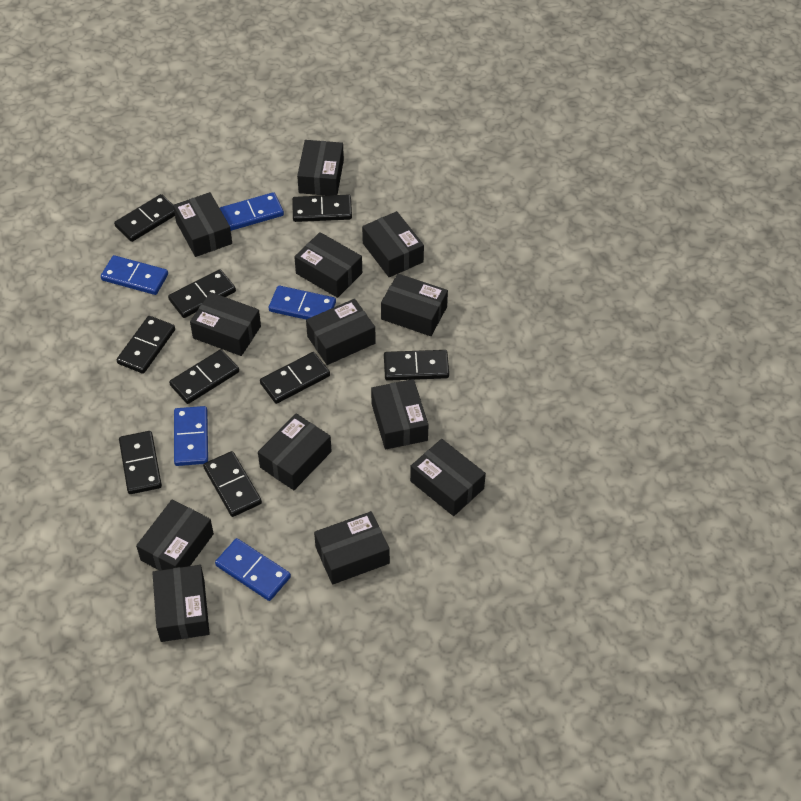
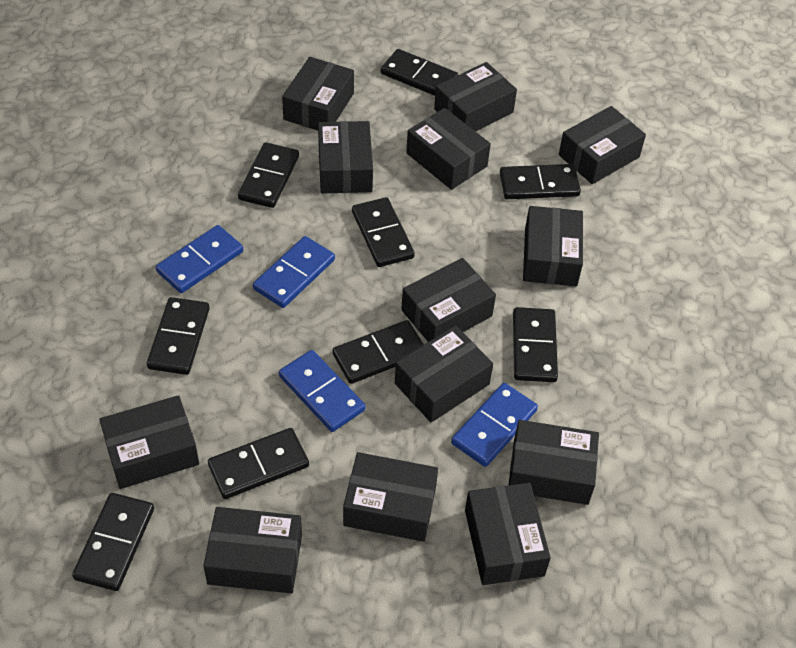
blue domino: 5 -> 4

